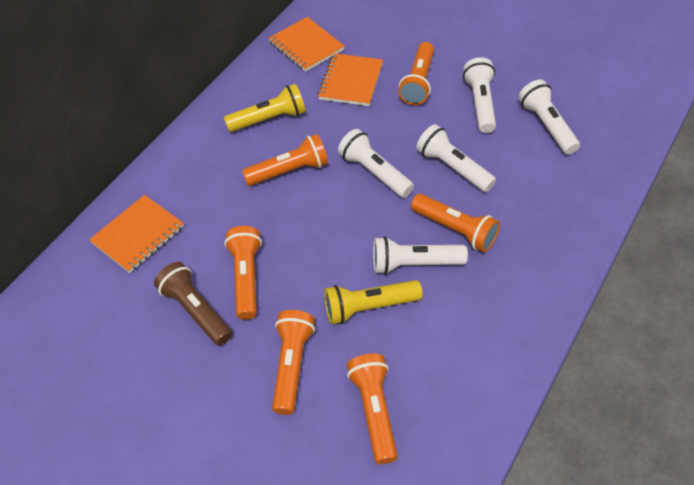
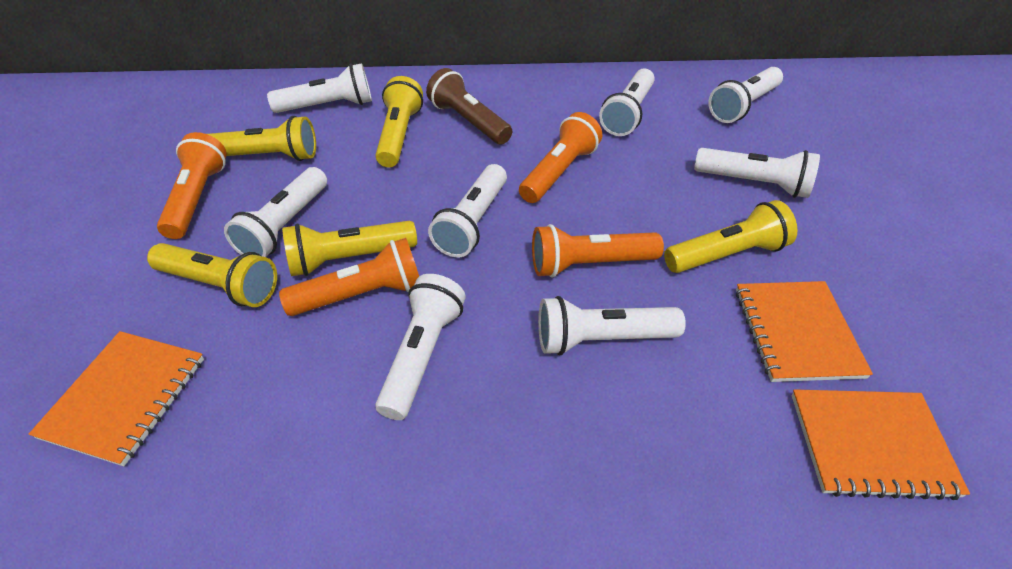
orange flashlight: 6 -> 4
white flashlight: 5 -> 8
yellow flashlight: 2 -> 5

